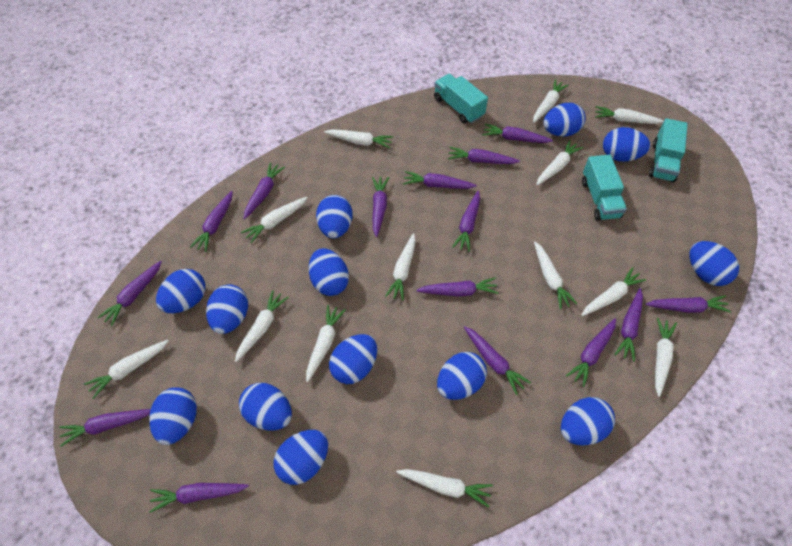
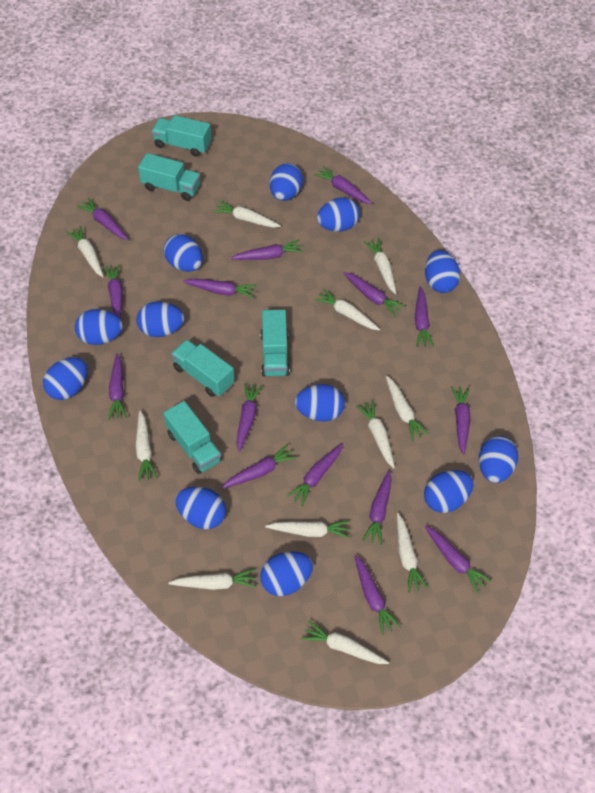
blue egg: 13 -> 12
turquoise truck: 3 -> 5
white carrot: 13 -> 11

